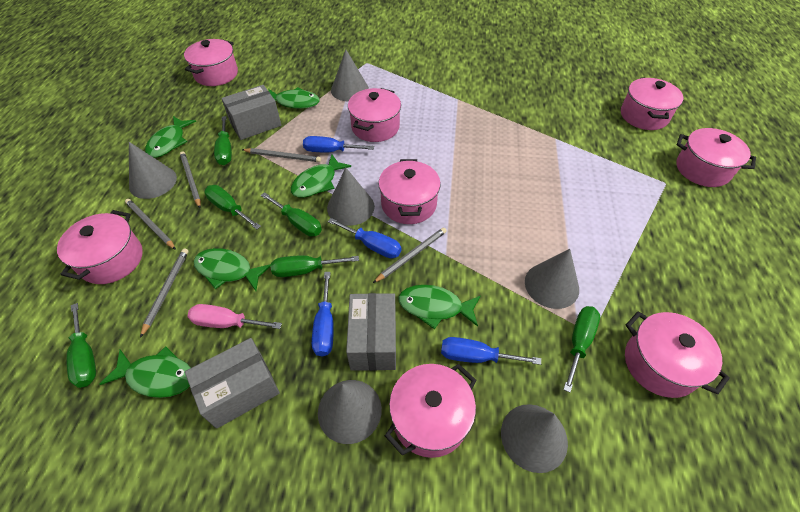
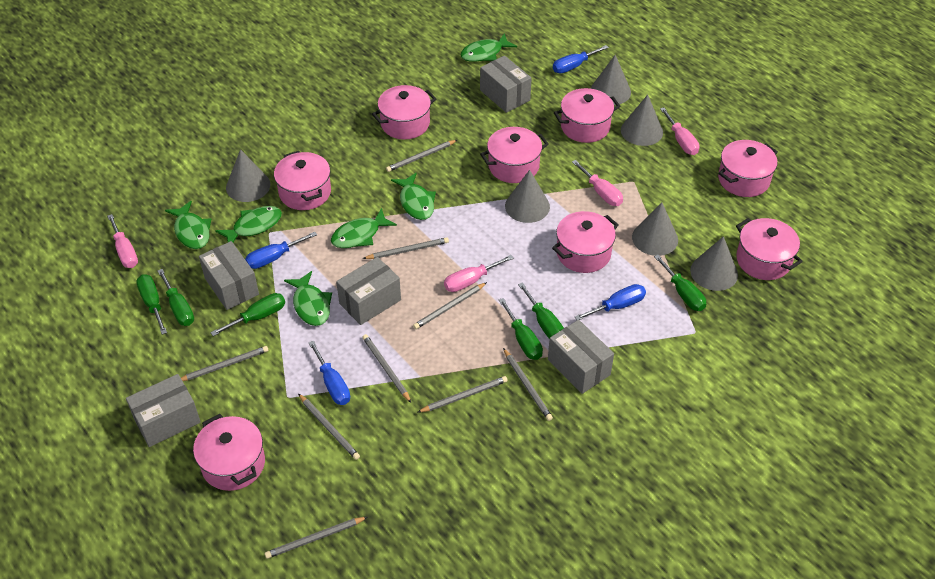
grey box: 3 -> 5
grey pencil: 5 -> 9
pink screwdriver: 1 -> 4

